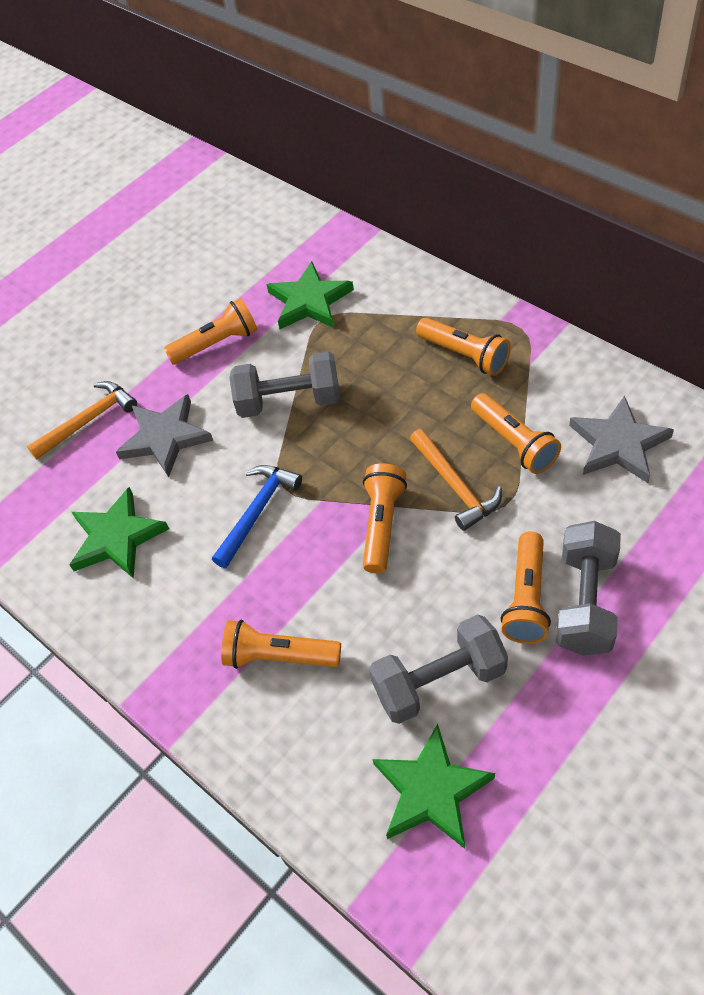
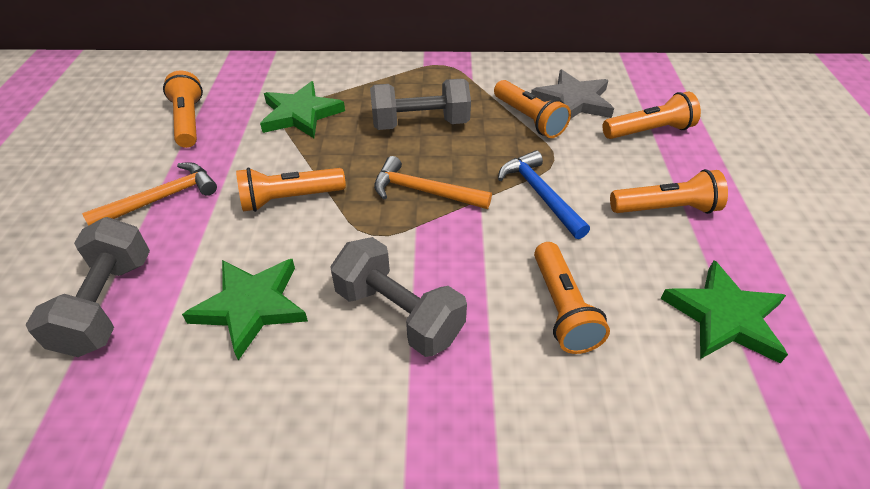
grey star: 2 -> 1

